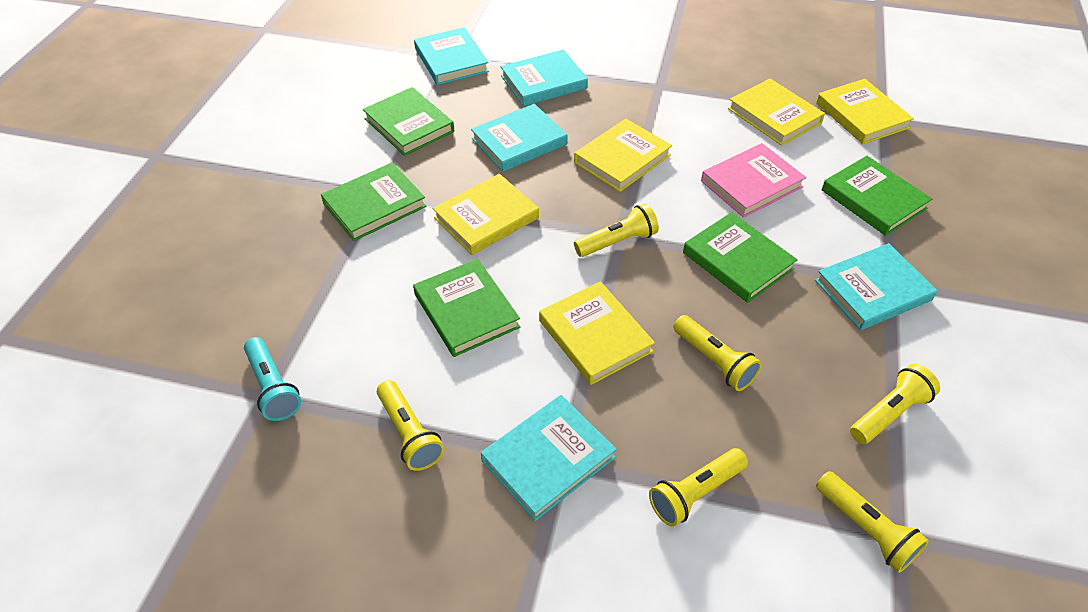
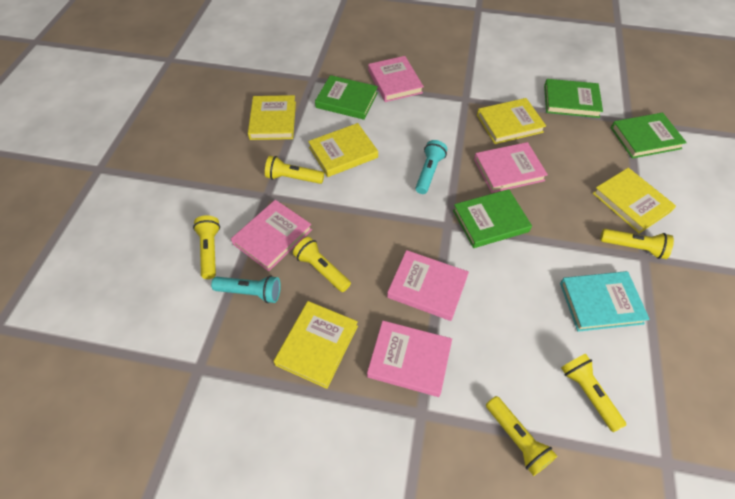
green book: 5 -> 4
pink book: 1 -> 5
turquoise book: 5 -> 1
turquoise flashlight: 1 -> 2

